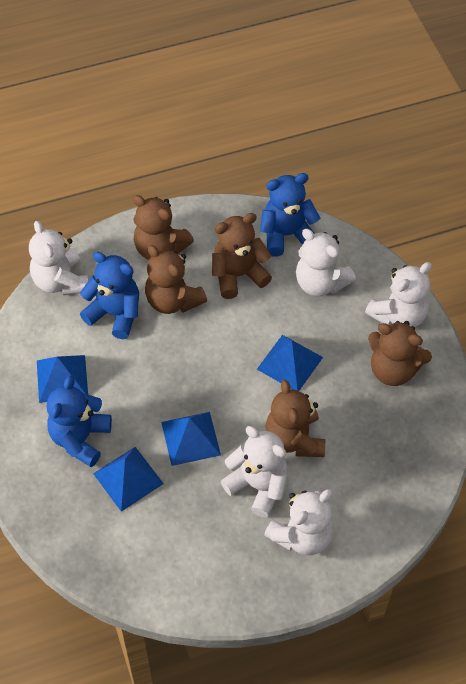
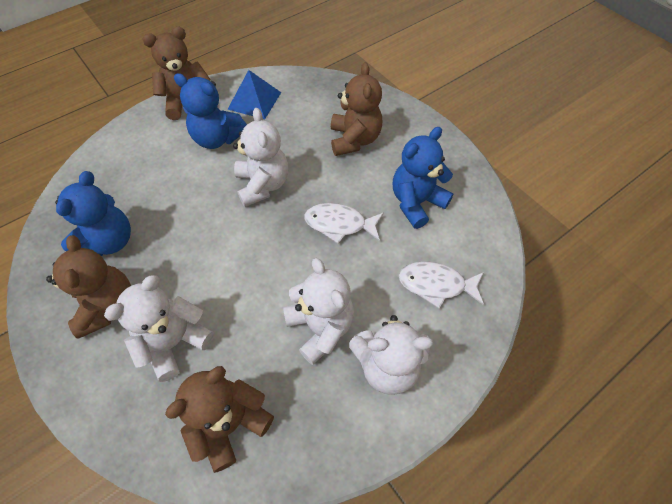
blue pyramid: 4 -> 1
brown teddy bear: 5 -> 4
white fish: 0 -> 2
white teddy bear: 5 -> 4

